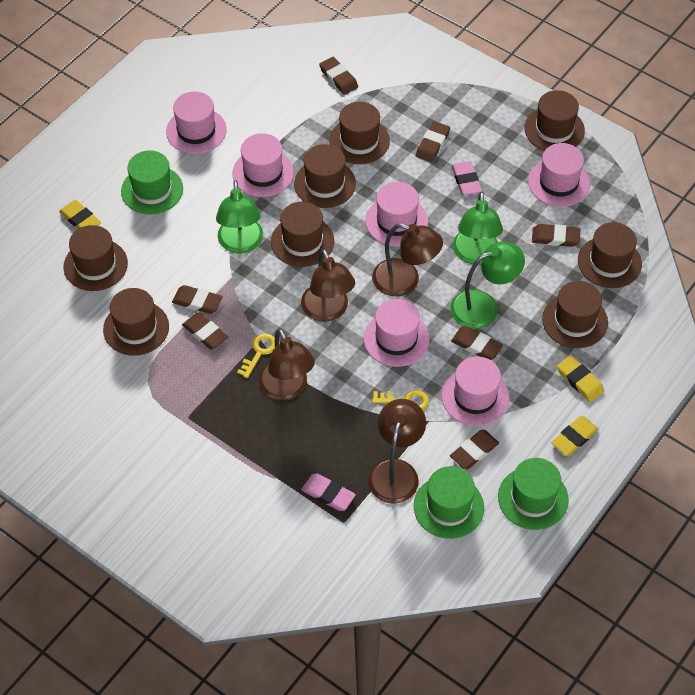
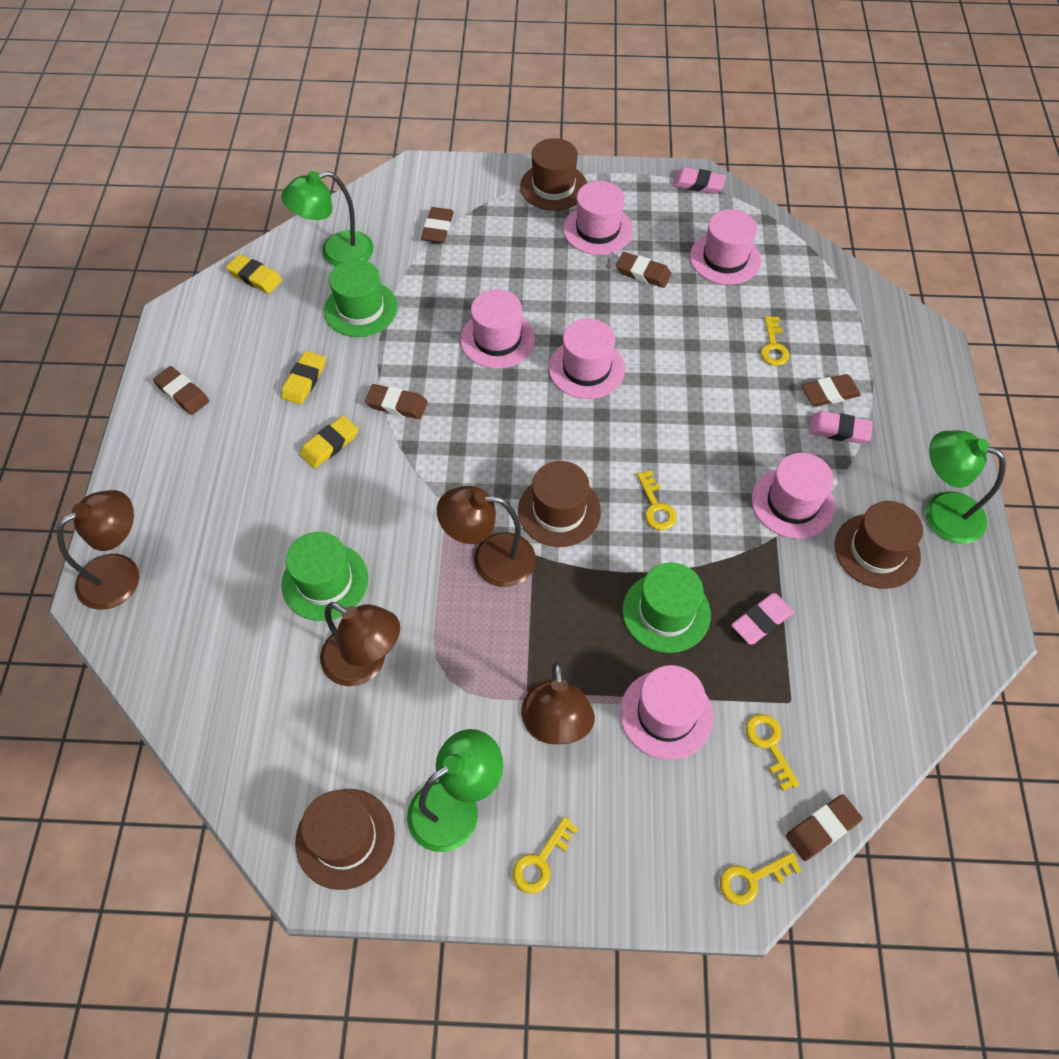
brown eraser: 7 -> 6
brown hat: 8 -> 4
pink eraser: 2 -> 3
yellow key: 2 -> 5

